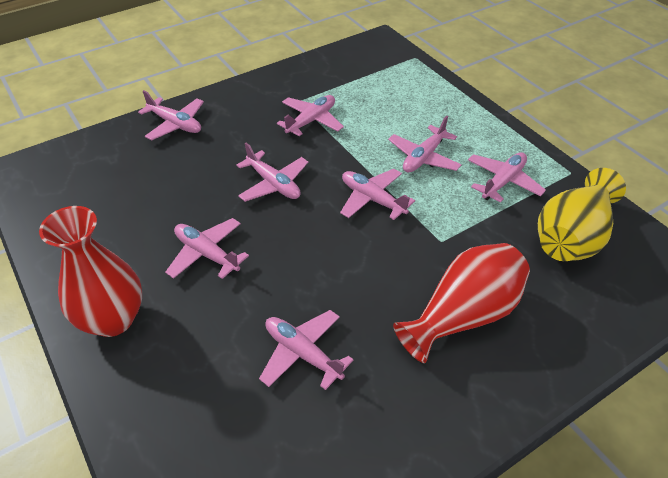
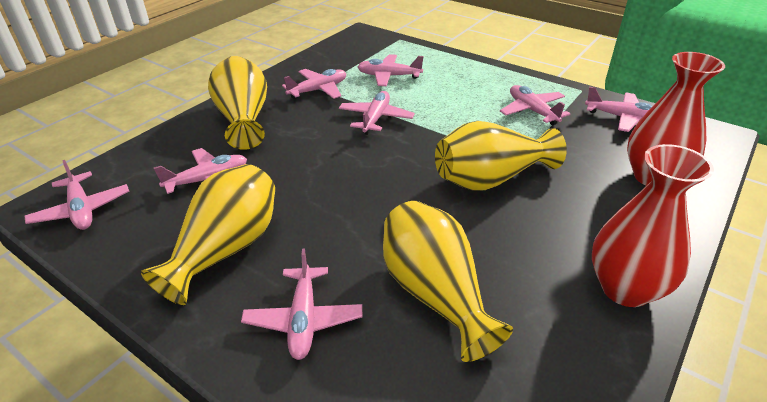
yellow vase: 1 -> 4

